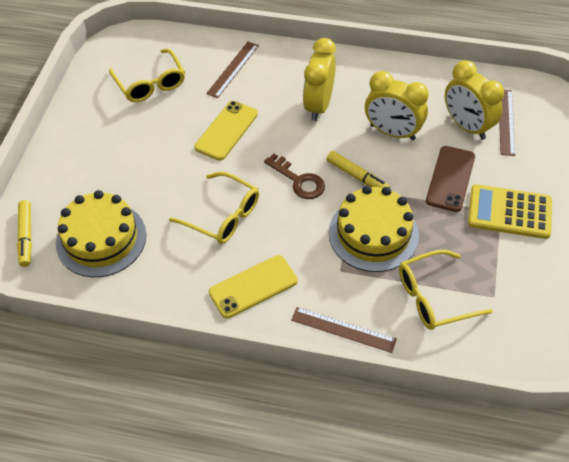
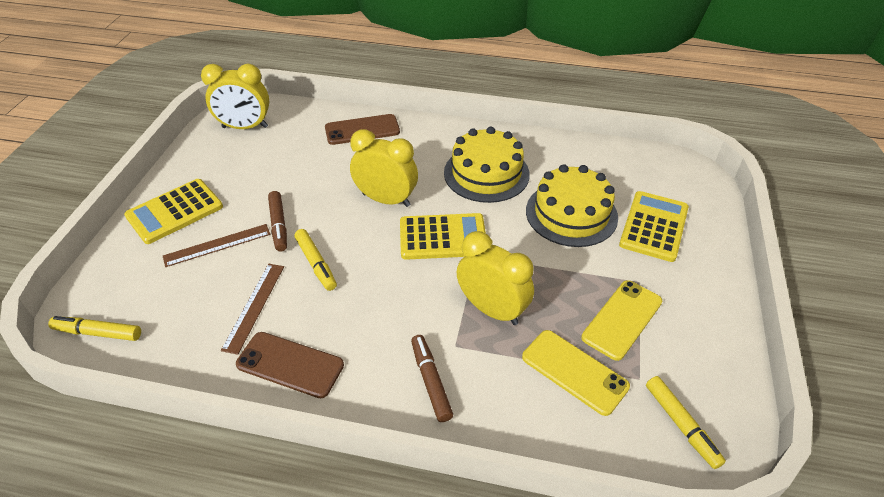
brown key: 1 -> 0
brown marker: 0 -> 2
brown phone: 1 -> 2
brown ruler: 3 -> 2
yellow calculator: 1 -> 3
yellow glasses: 3 -> 0
yellow marker: 2 -> 3

